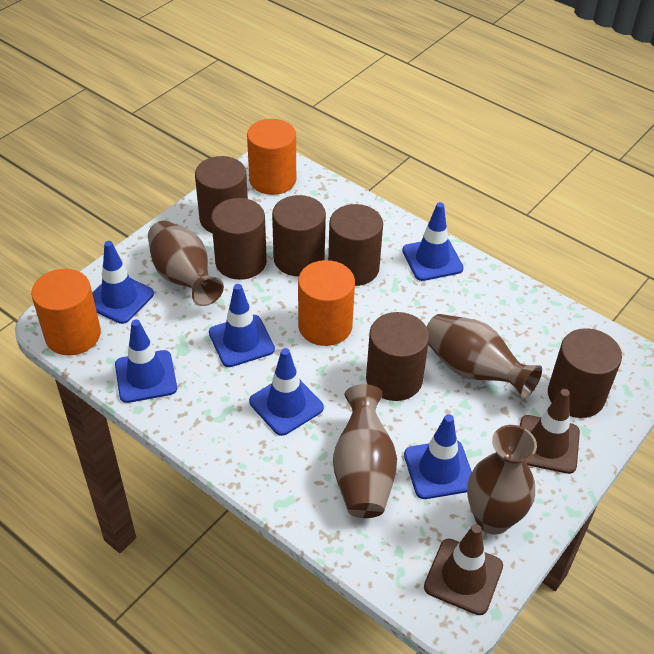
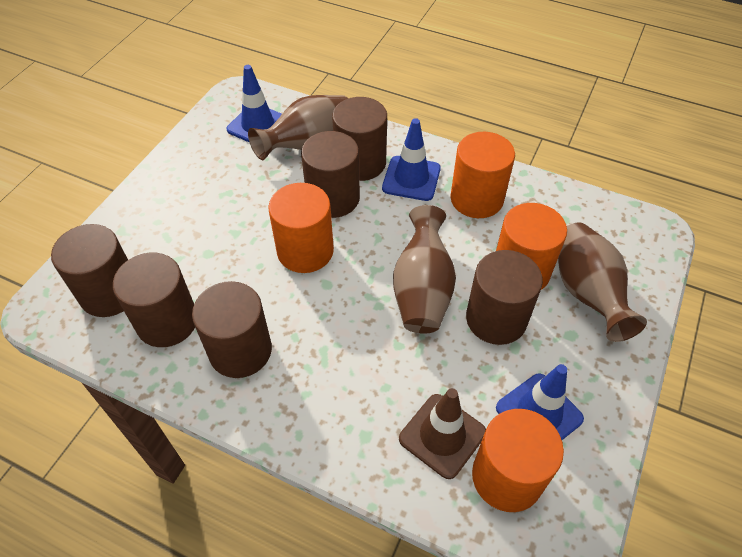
blue traffic cone: 6 -> 3
brown traffic cone: 2 -> 1
brown vase: 4 -> 3
orange cylinder: 3 -> 4

